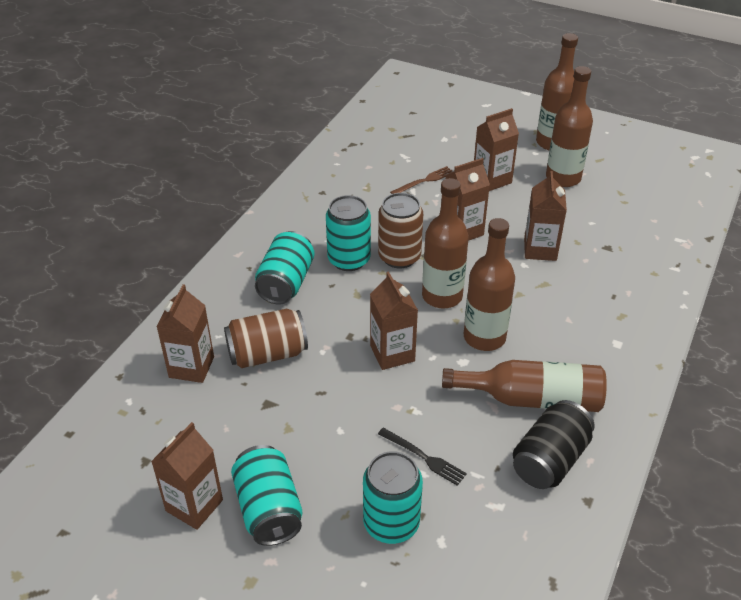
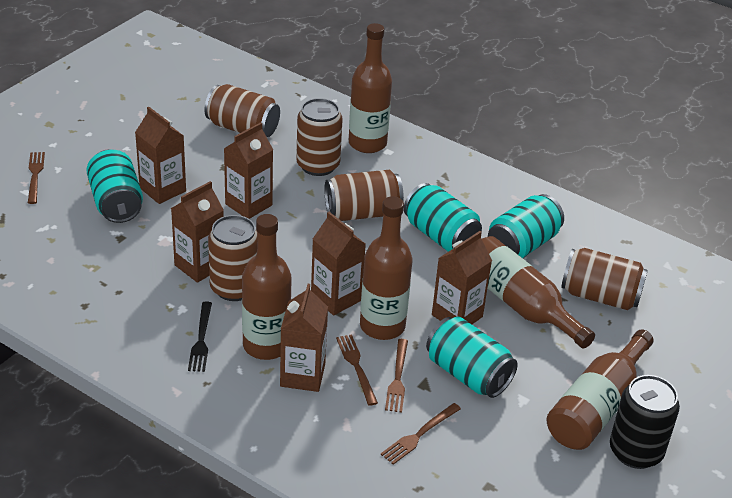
brown can: 2 -> 5
brown fork: 1 -> 4

